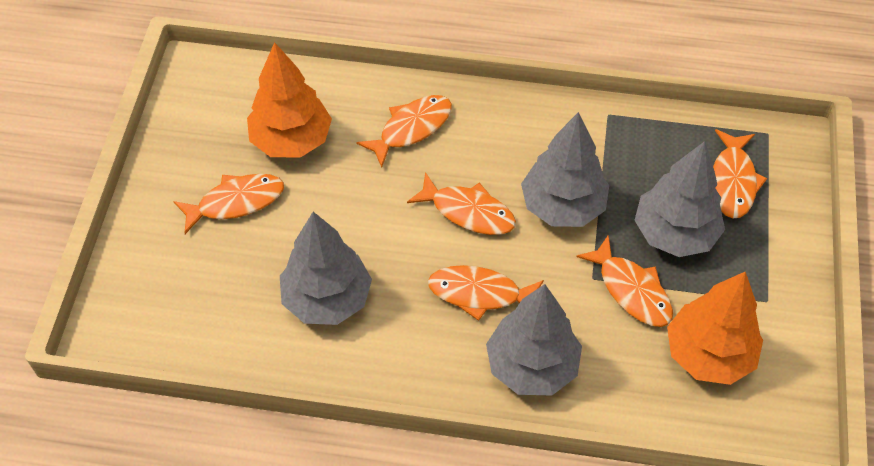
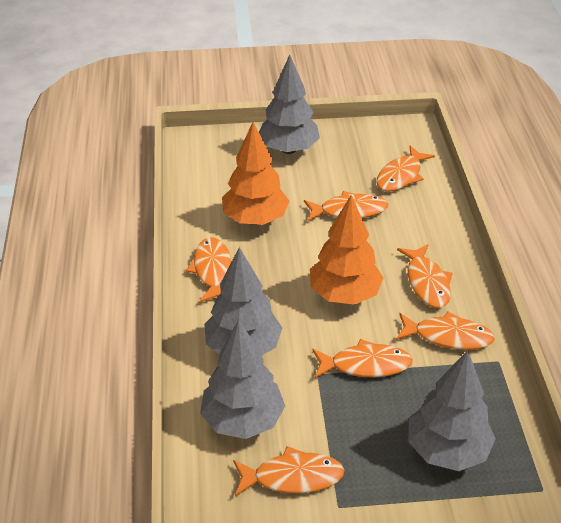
orange fish: 6 -> 7

